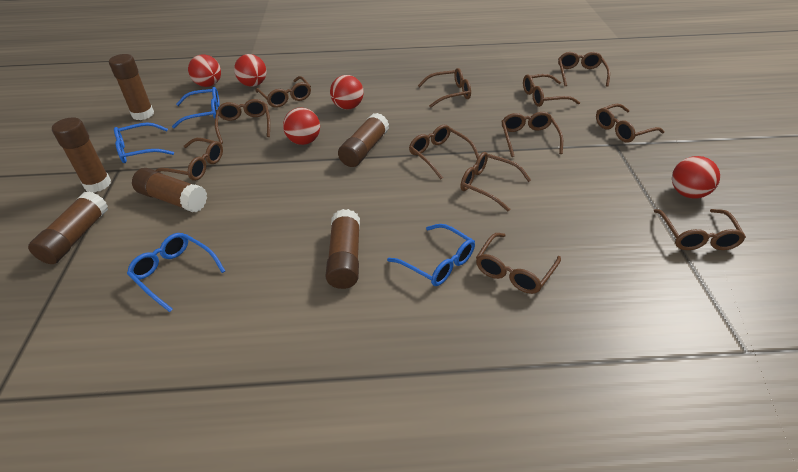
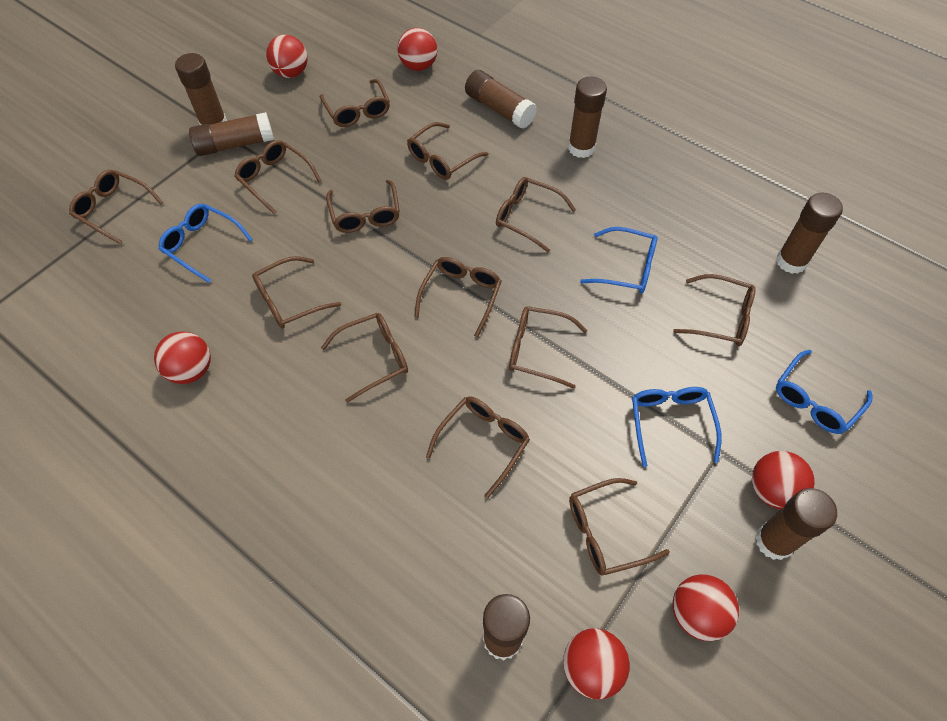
brown glasses: 12 -> 13
brown glue stick: 6 -> 7
red ball: 5 -> 6

